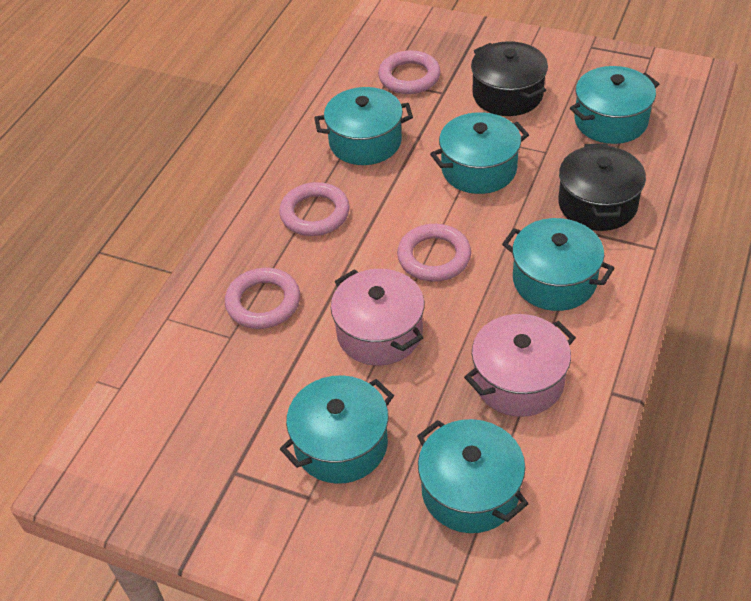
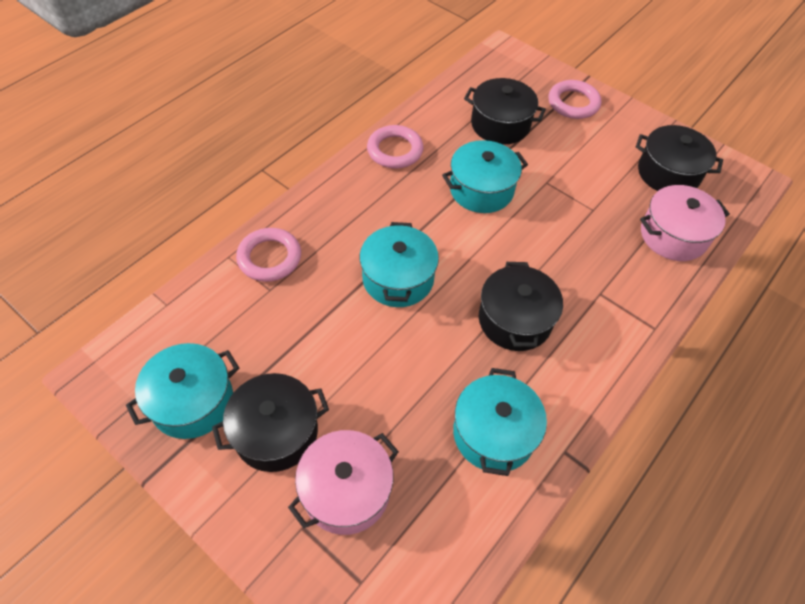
black pot: 2 -> 4
pink ring: 4 -> 3
turquoise pot: 6 -> 4

